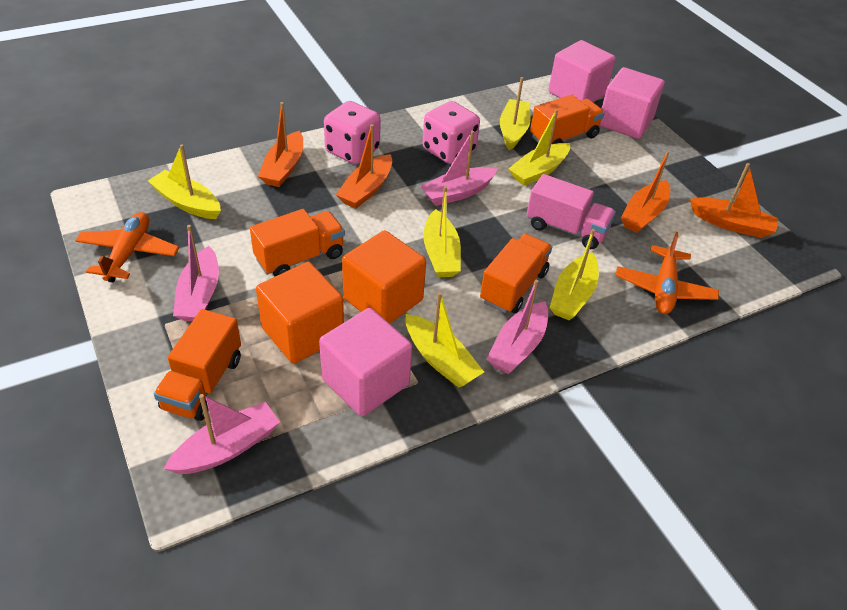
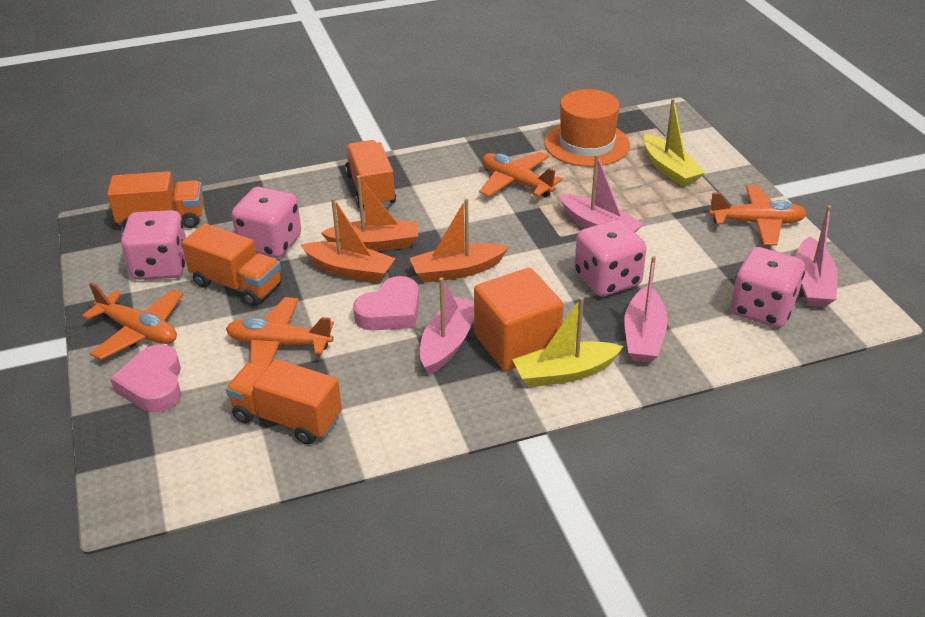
orange boat: 4 -> 3
orange cube: 2 -> 1
orange hat: 0 -> 1
orange plane: 2 -> 4
pink cube: 3 -> 0
pink dice: 2 -> 4
pink heart: 0 -> 2
pink truck: 1 -> 0
yellow boat: 6 -> 2

